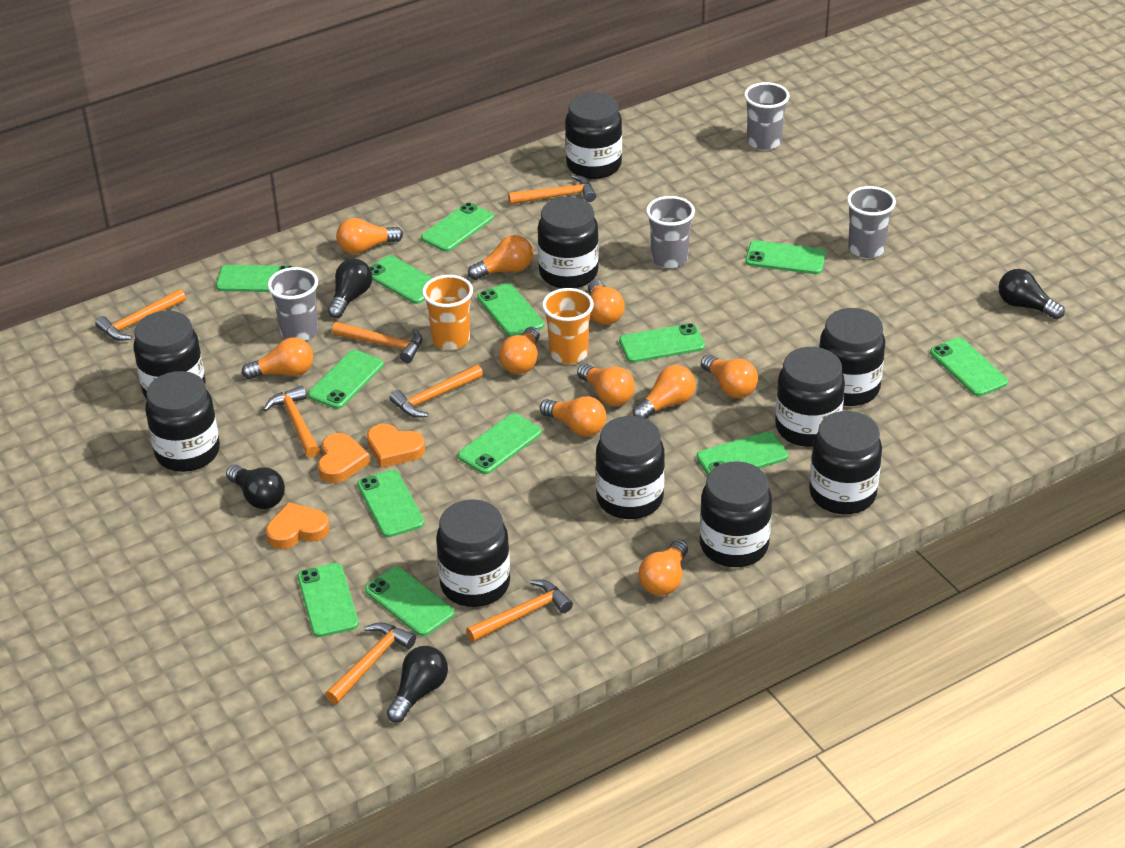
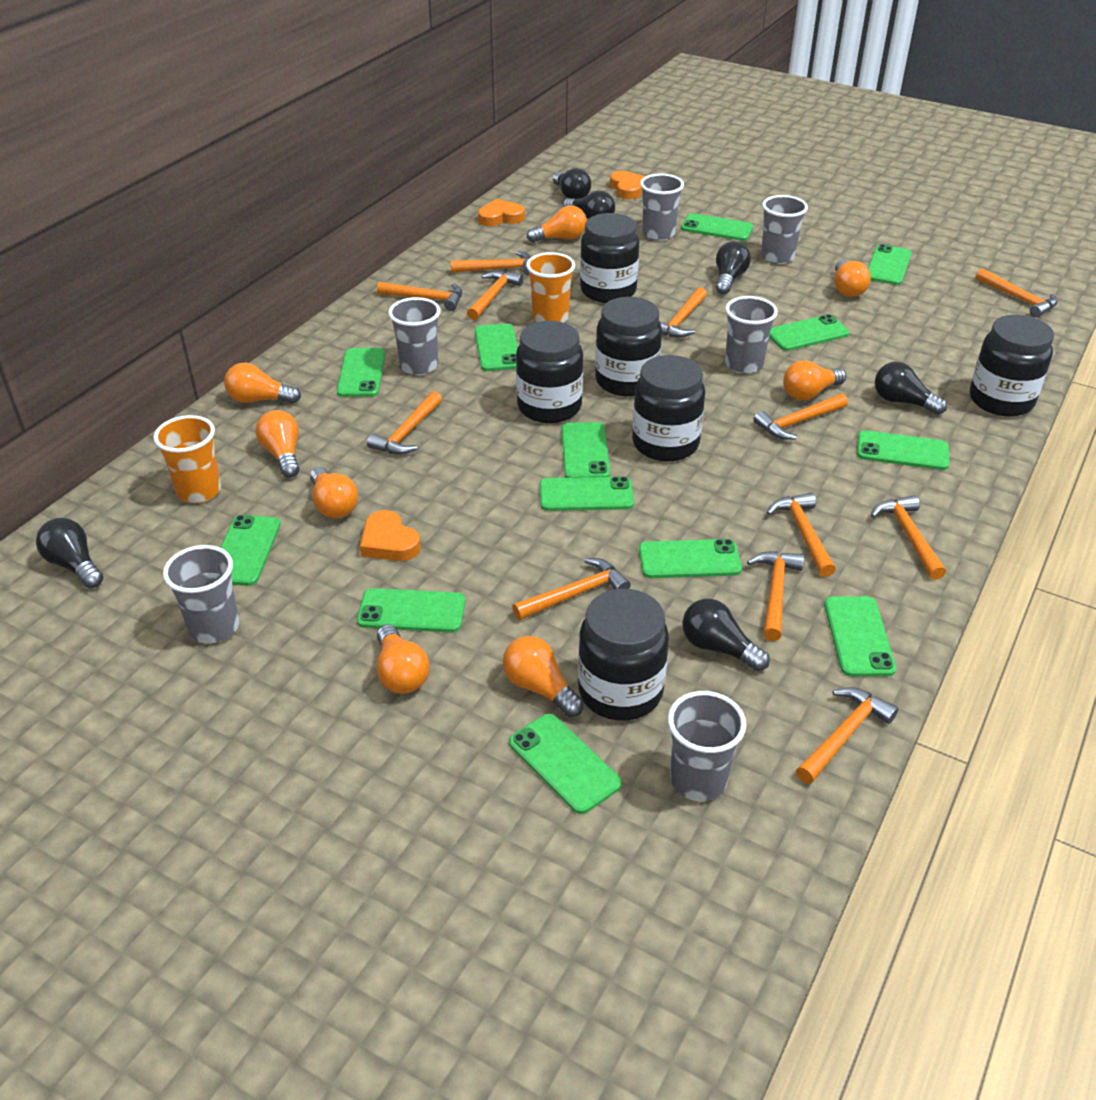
black jar: 10 -> 6
black light bulb: 4 -> 6
grey cup: 4 -> 6
orange hammer: 7 -> 12
orange light bulb: 10 -> 8

